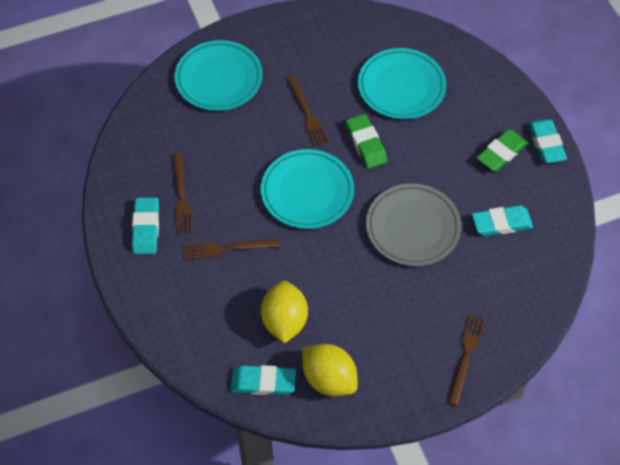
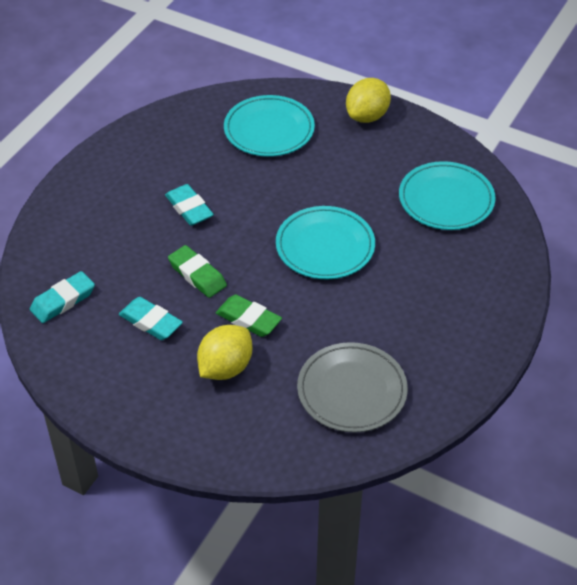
brown fork: 4 -> 0
turquoise eraser: 4 -> 3

